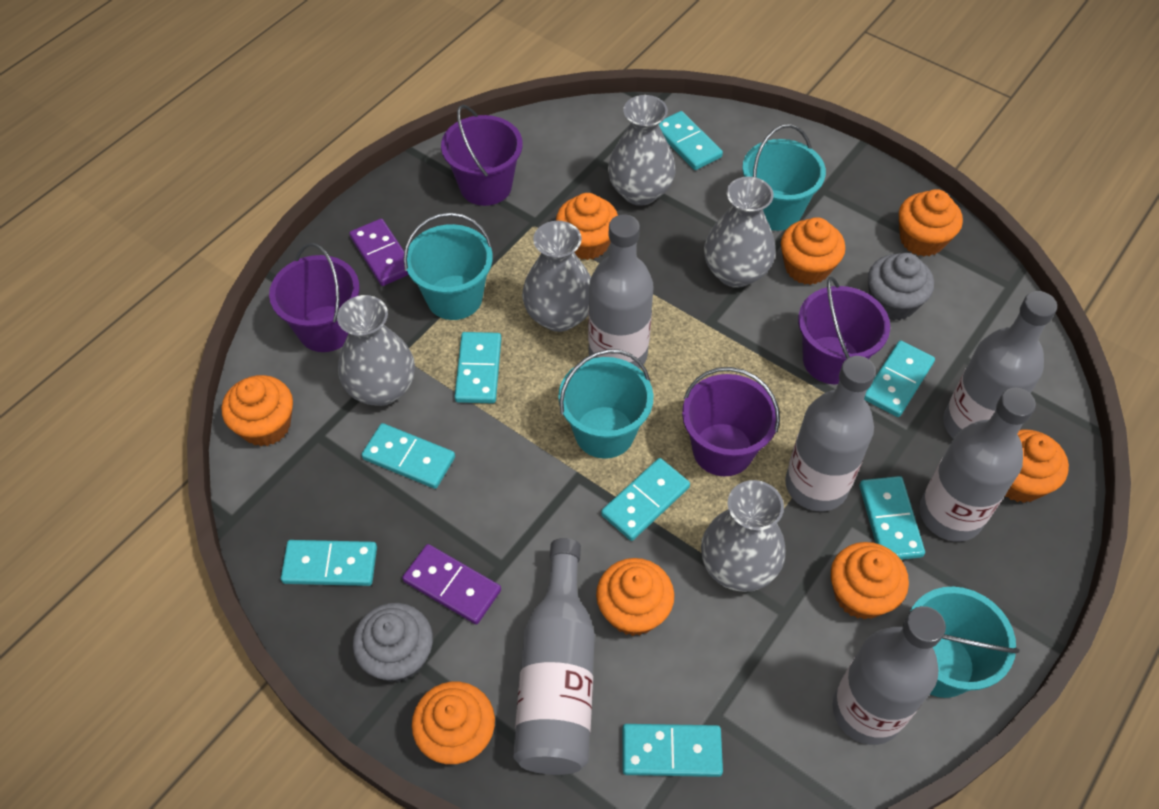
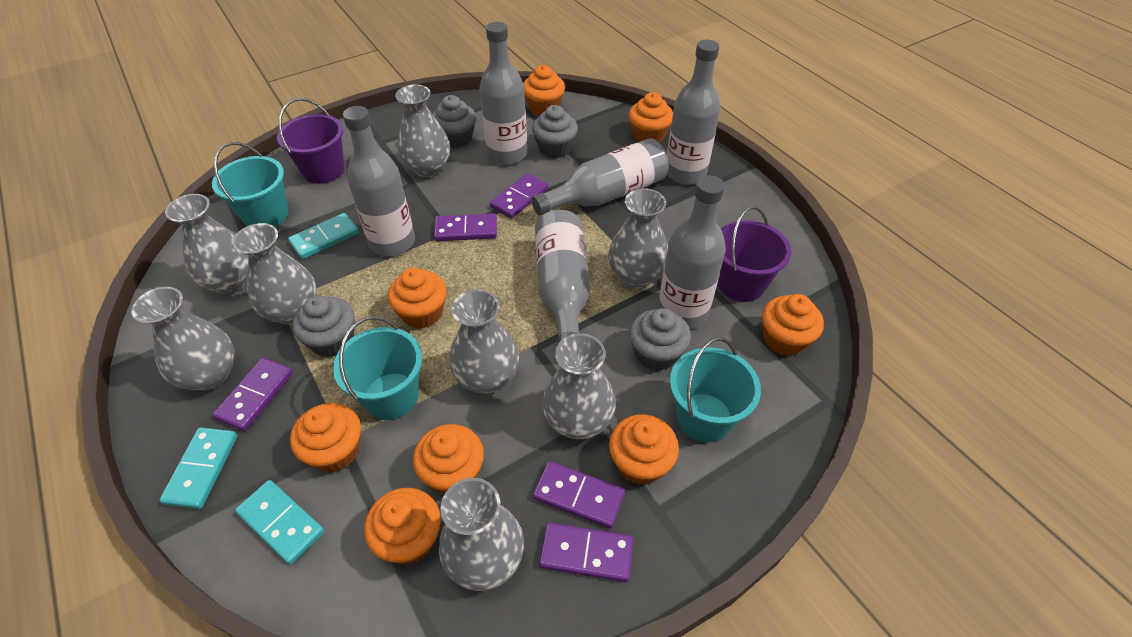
grey cupcake: 2 -> 4
grey vase: 5 -> 8
purple bucket: 4 -> 2
purple domino: 2 -> 5
turquoise bucket: 4 -> 3
turquoise domino: 8 -> 3

